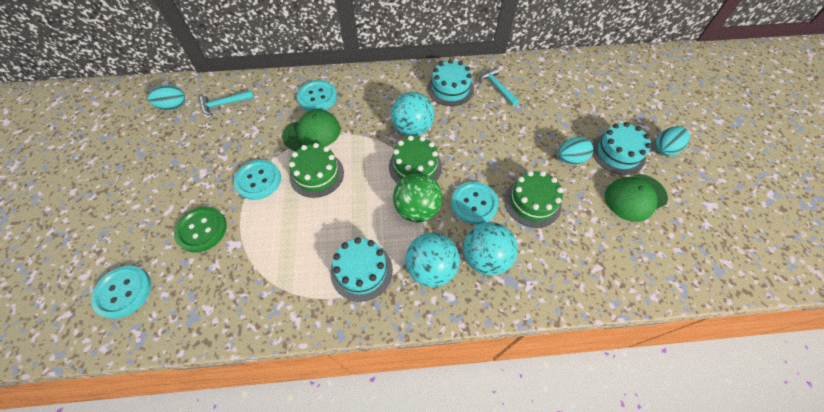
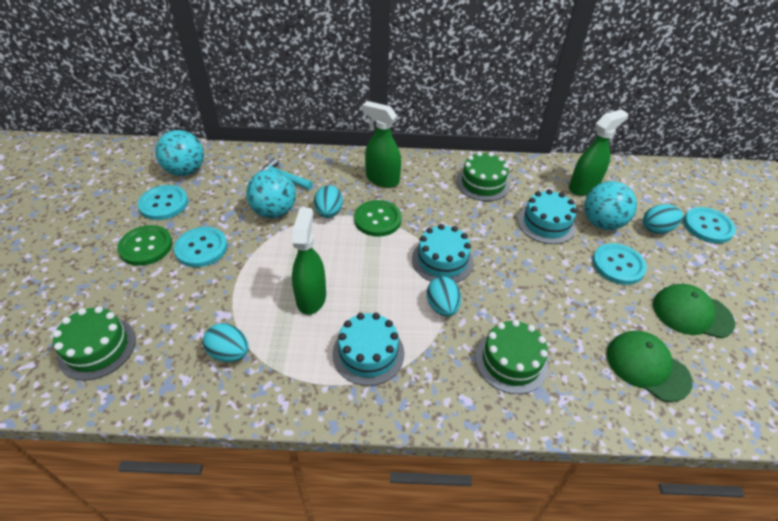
green ball: 1 -> 0
green button: 1 -> 2
green spray bottle: 0 -> 3
turquoise egg: 3 -> 4
turquoise hammer: 2 -> 1

